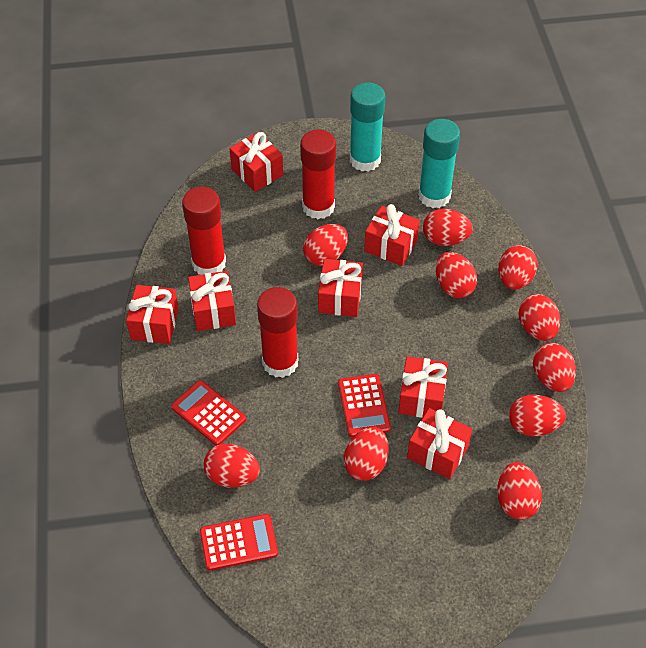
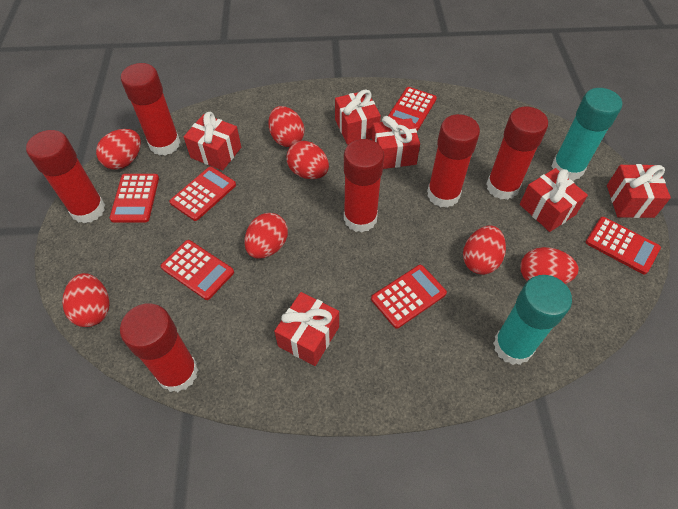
red calculator: 3 -> 6
red egg: 10 -> 7
red gift: 7 -> 6
red glue stick: 3 -> 6

